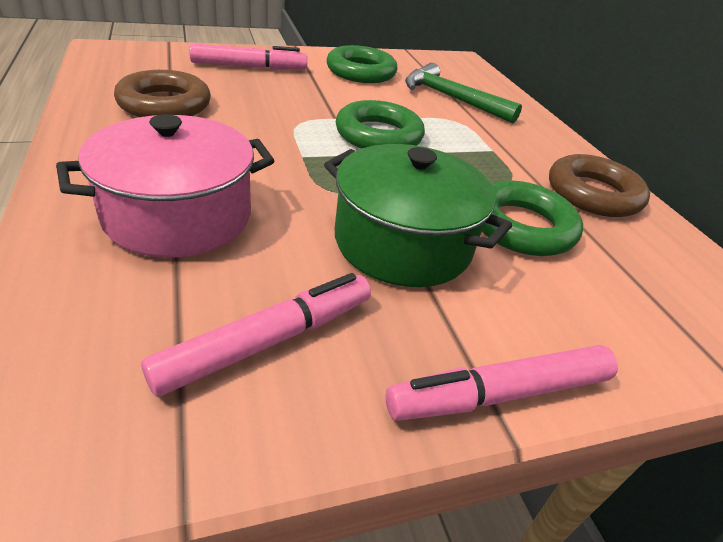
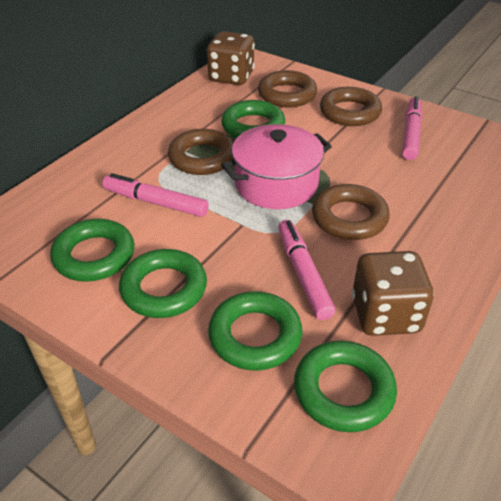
brown dice: 0 -> 2
brown ring: 2 -> 4
green hammer: 1 -> 0
green pot: 1 -> 0
green ring: 3 -> 5

